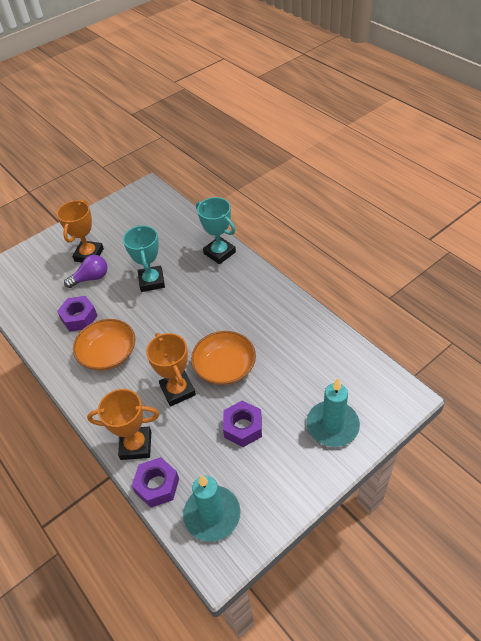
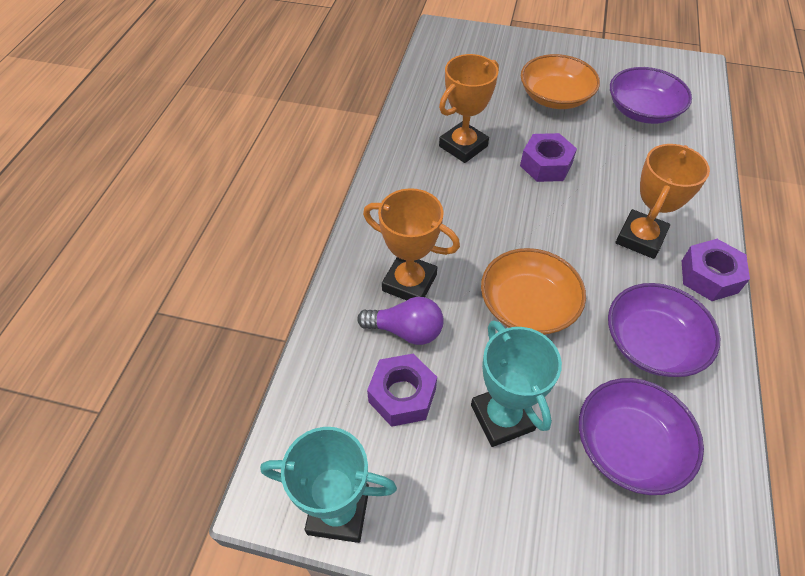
purple bowl: 0 -> 3
turquoise candle: 2 -> 0

